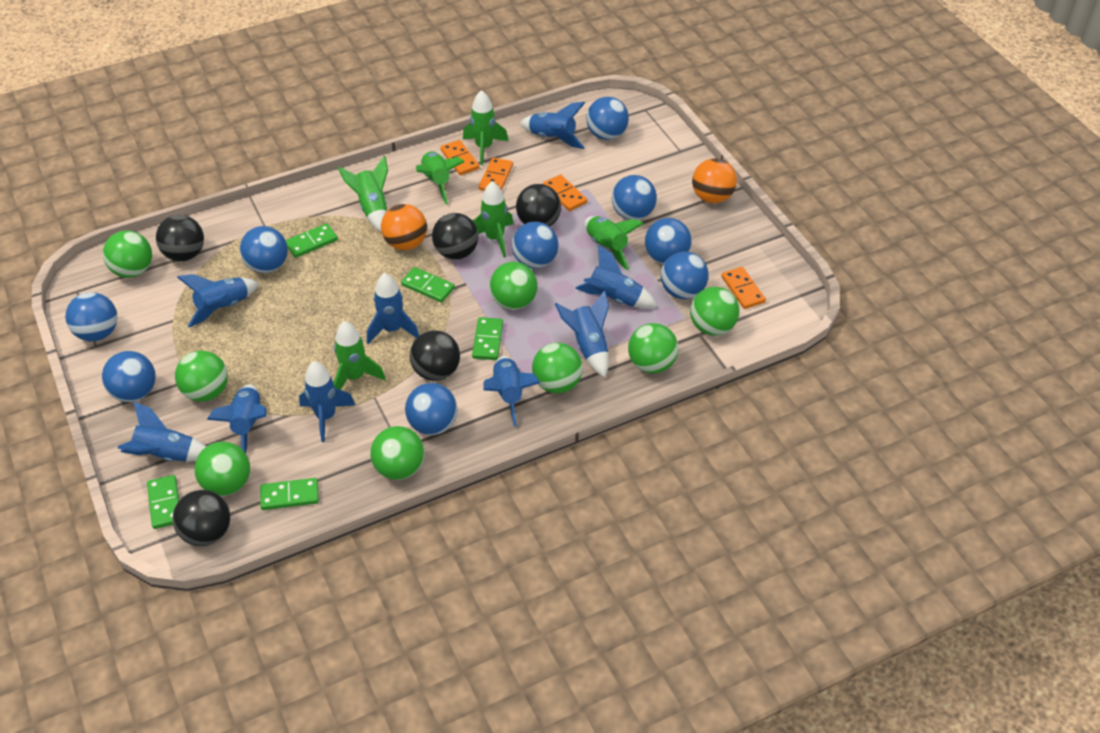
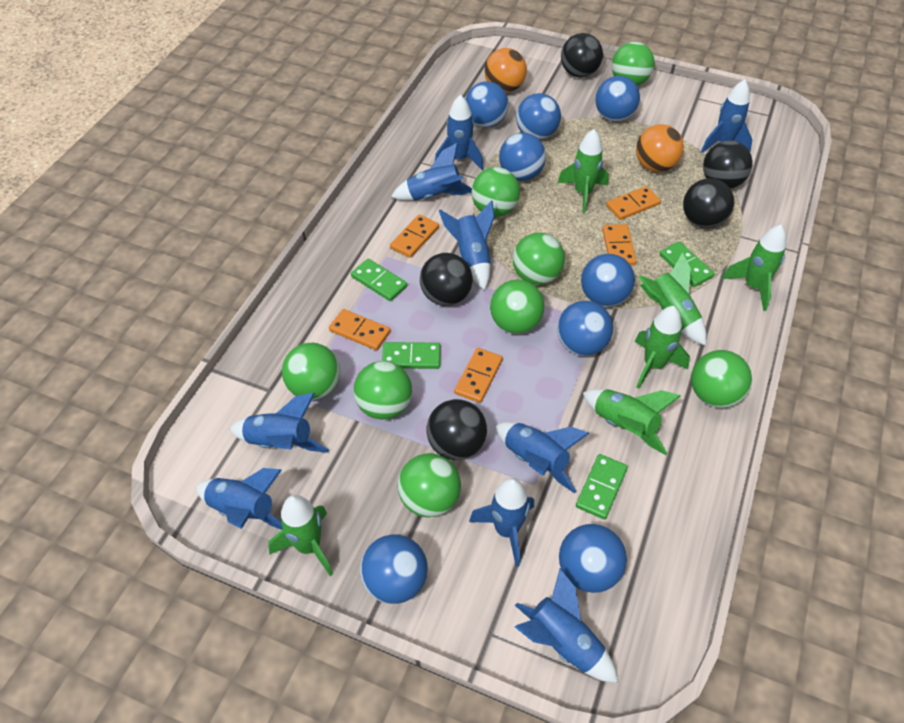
blue ball: 9 -> 8
green domino: 5 -> 4
orange domino: 4 -> 5

